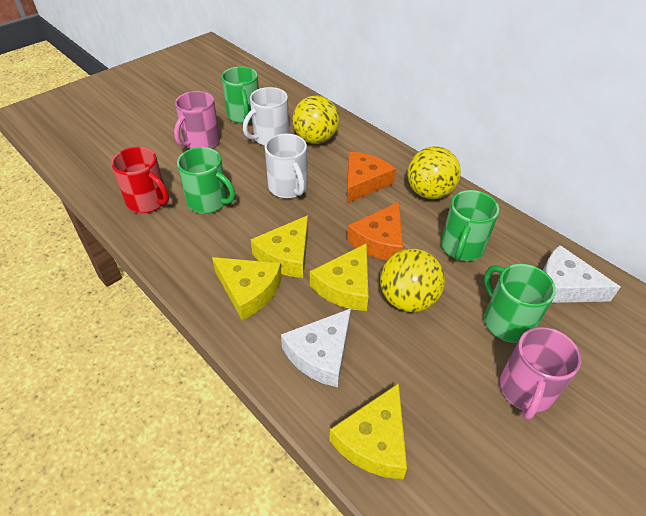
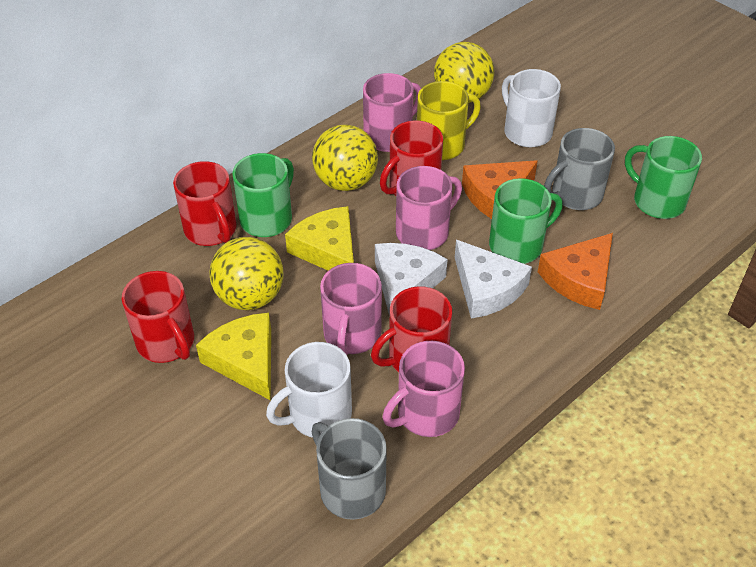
green mug: 4 -> 3
grey mug: 0 -> 2
pink mug: 2 -> 4
red mug: 1 -> 4
yellow cheese: 4 -> 2
yellow mug: 0 -> 1

